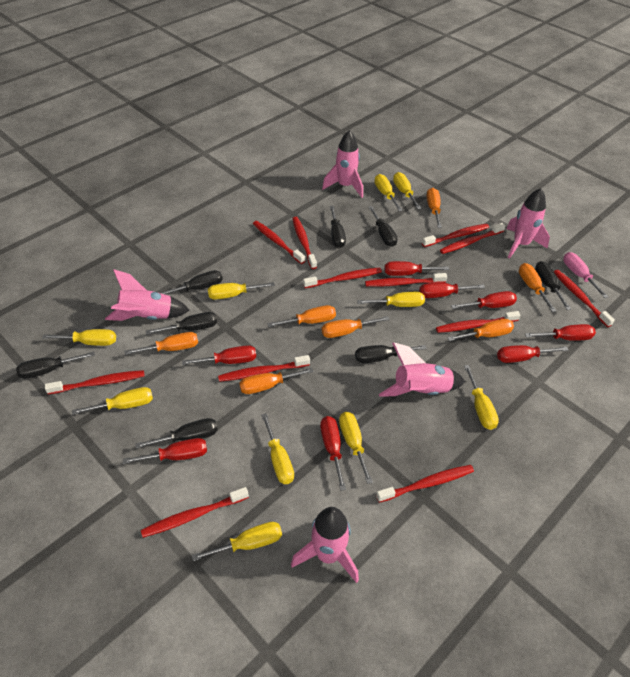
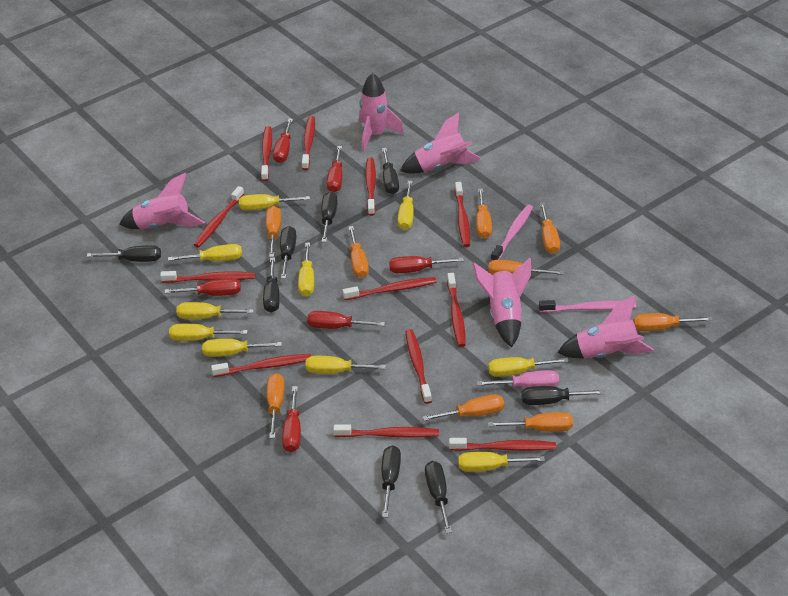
orange screwdriver: 7 -> 9
pink toothbrush: 0 -> 2
red screwdriver: 8 -> 6

